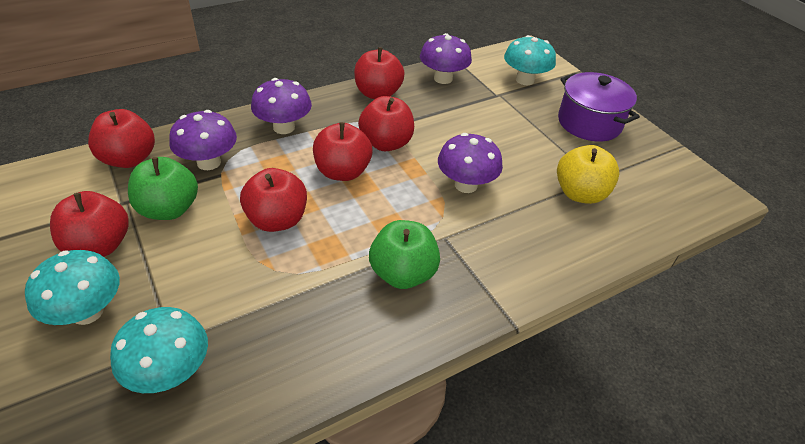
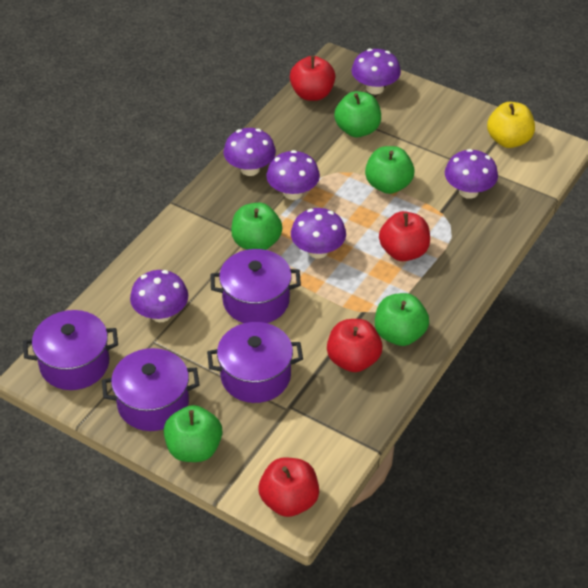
green apple: 2 -> 5
purple mushroom: 4 -> 6
purple pot: 1 -> 4
red apple: 6 -> 4
turquoise mushroom: 3 -> 0

